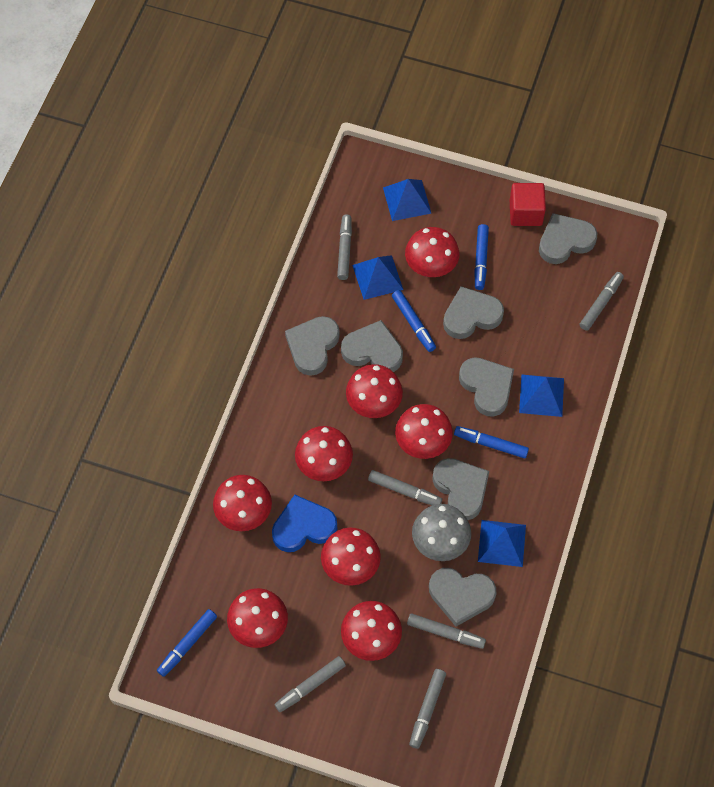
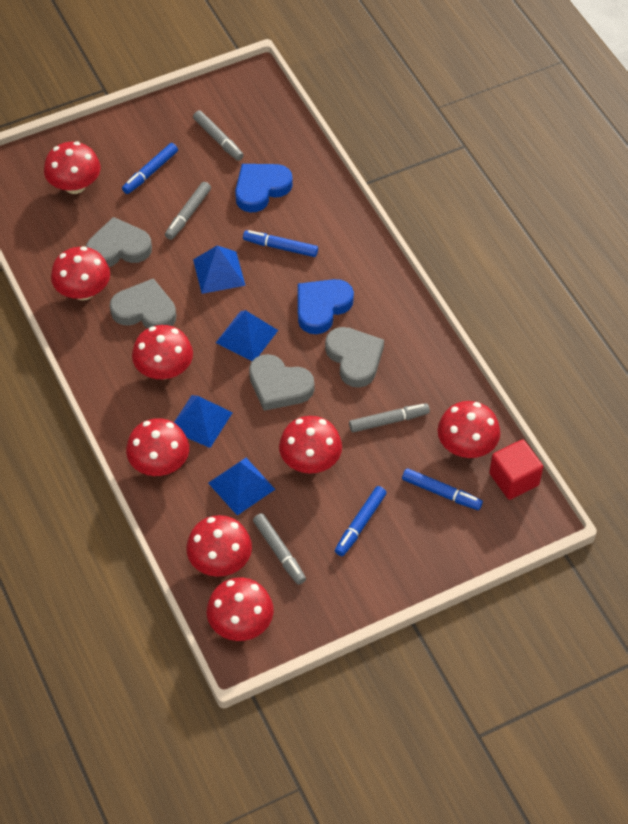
blue heart: 1 -> 2
grey heart: 7 -> 4
grey marker: 6 -> 4
grey mushroom: 1 -> 0

